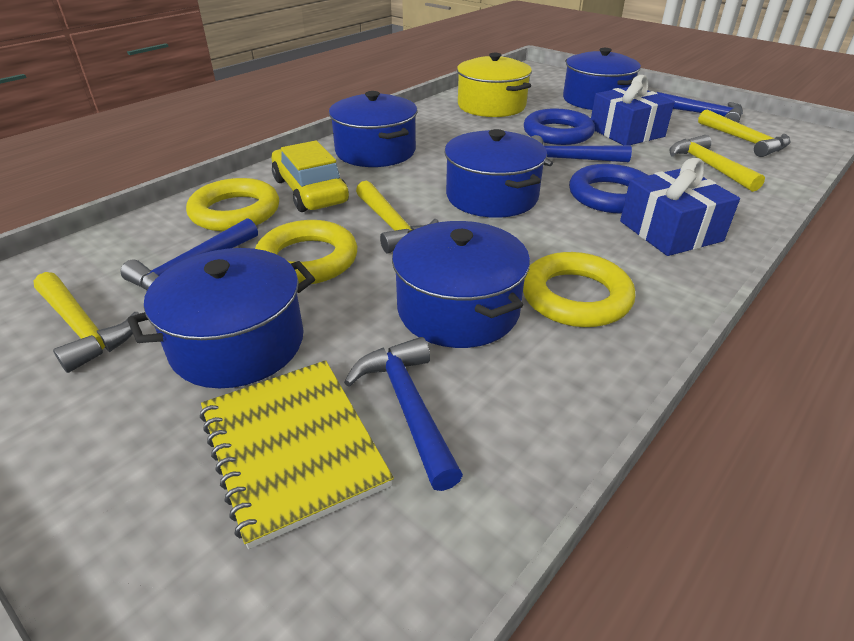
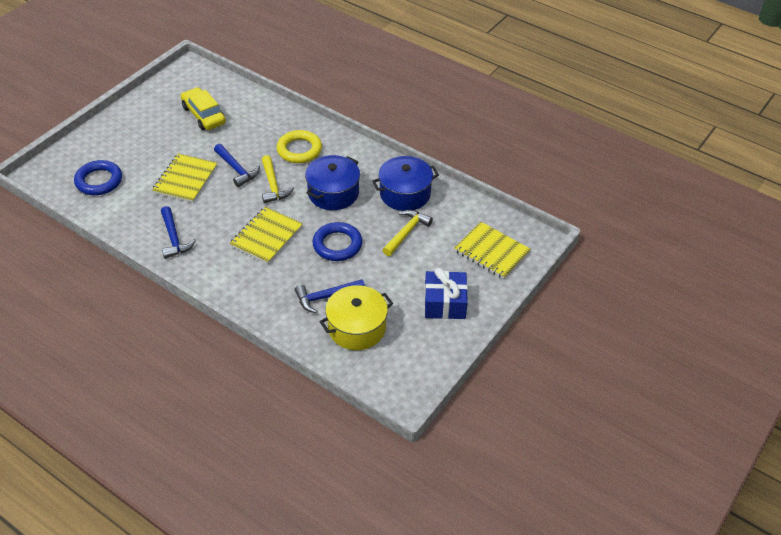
blue gift: 2 -> 1
blue hammer: 4 -> 3
blue pot: 5 -> 2
yellow hammer: 4 -> 2
yellow notebook: 1 -> 3
yellow ring: 3 -> 1

